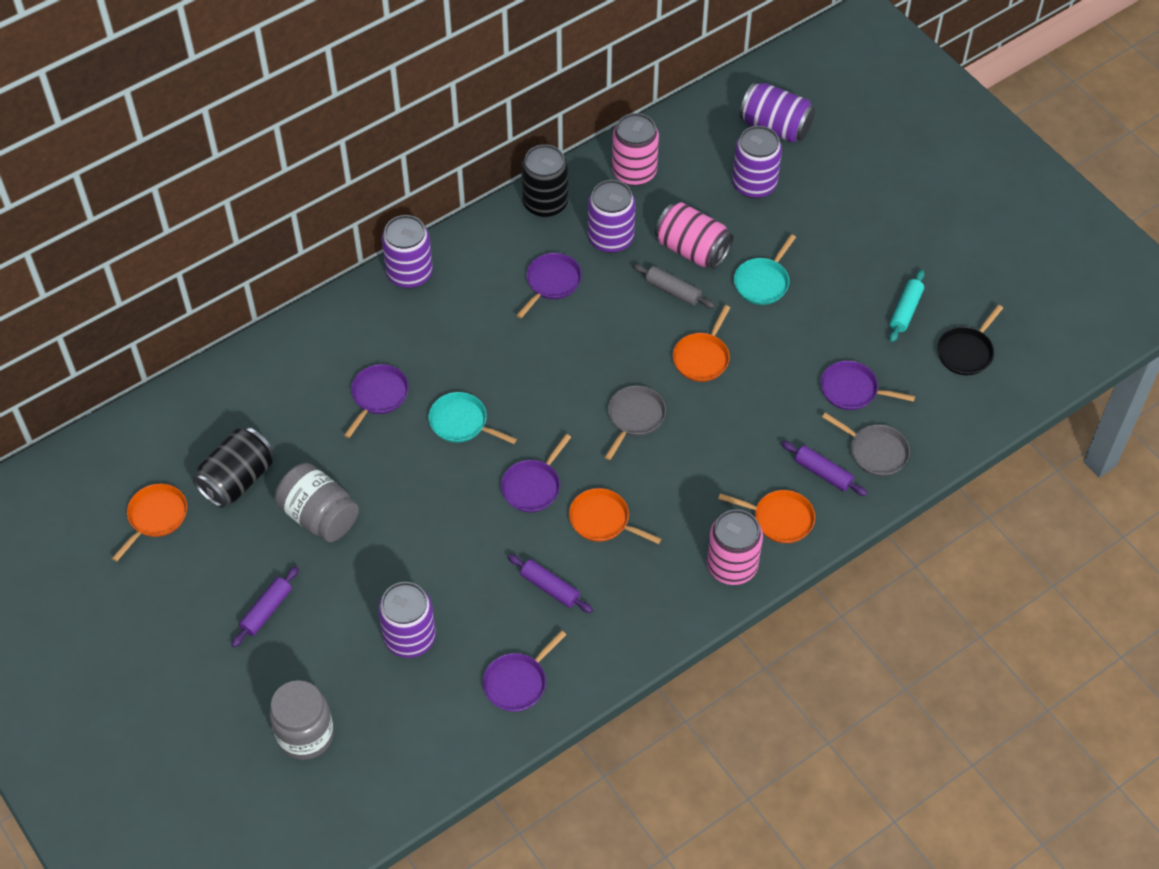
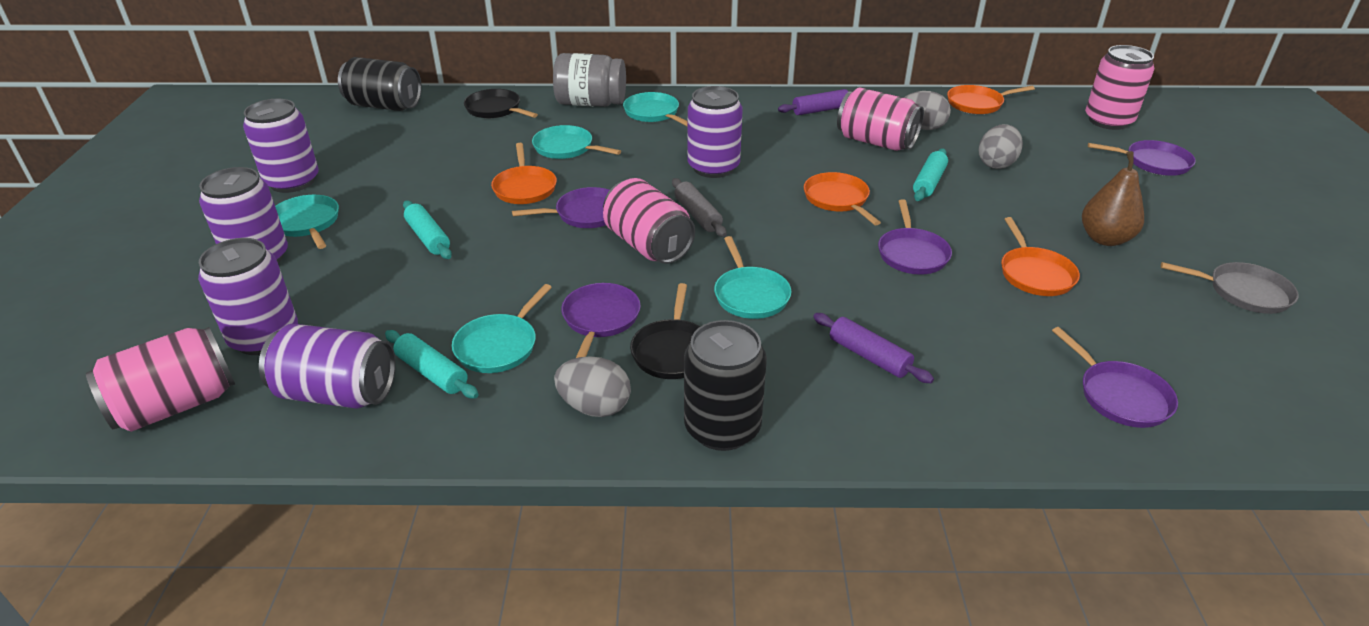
black pan: 1 -> 2
brown pear: 0 -> 1
grey egg: 0 -> 3
grey jar: 2 -> 1
grey pan: 2 -> 1
pink can: 3 -> 4
purple rolling pin: 3 -> 2
turquoise pan: 2 -> 5
turquoise rolling pin: 1 -> 3

